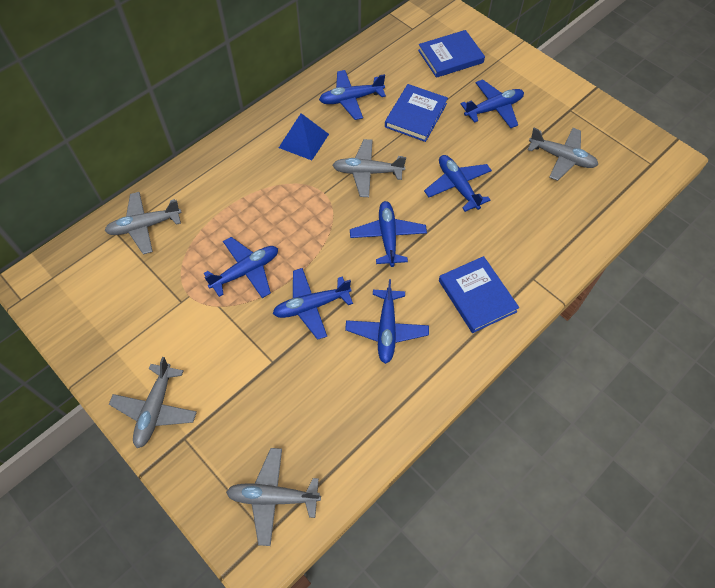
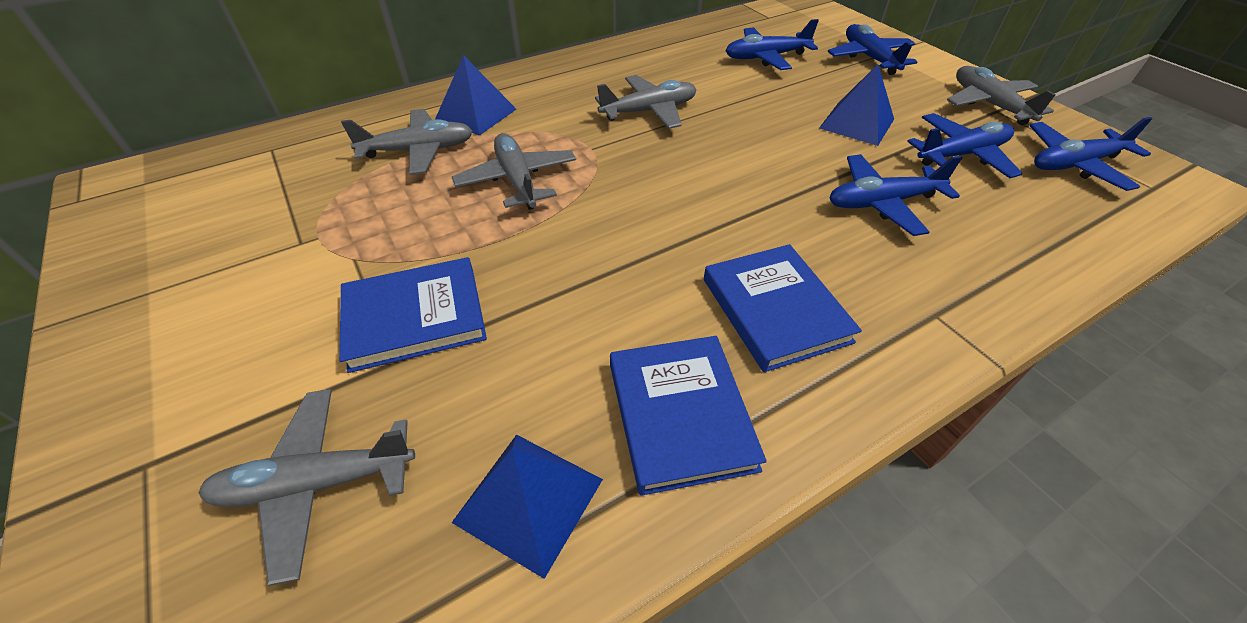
blue plane: 7 -> 5
blue pyramid: 1 -> 3

